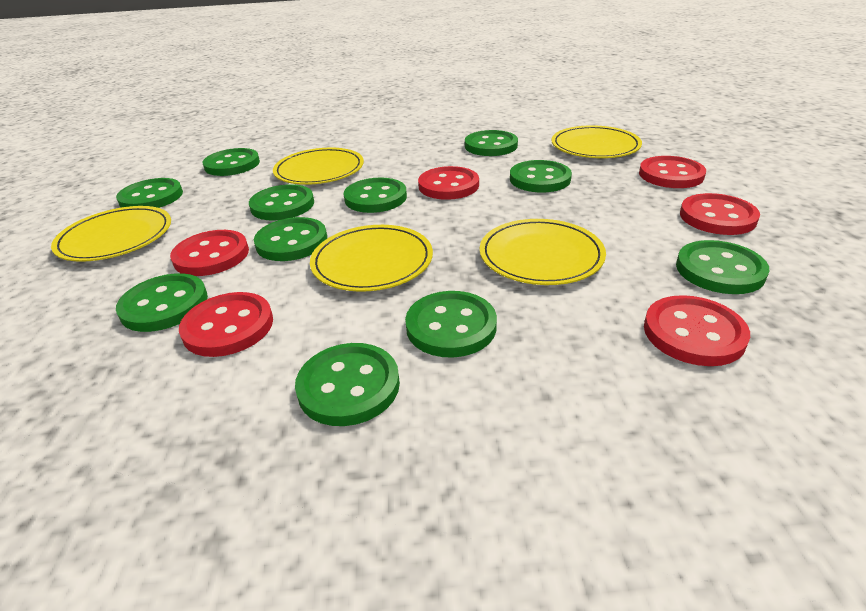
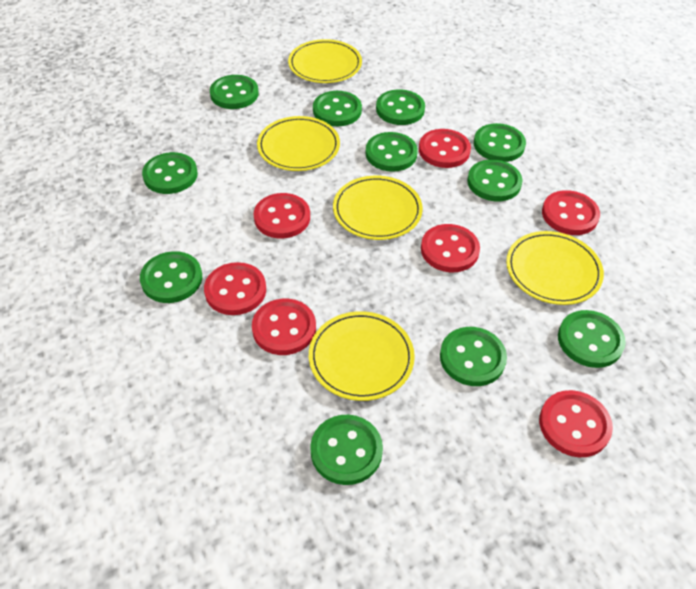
red button: 6 -> 7

